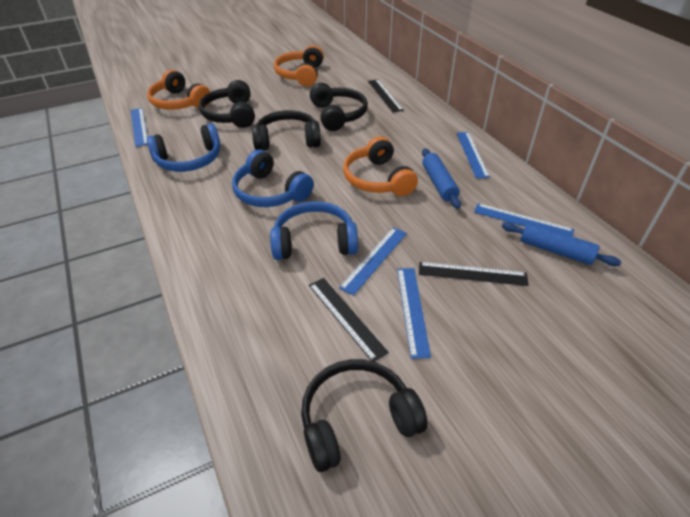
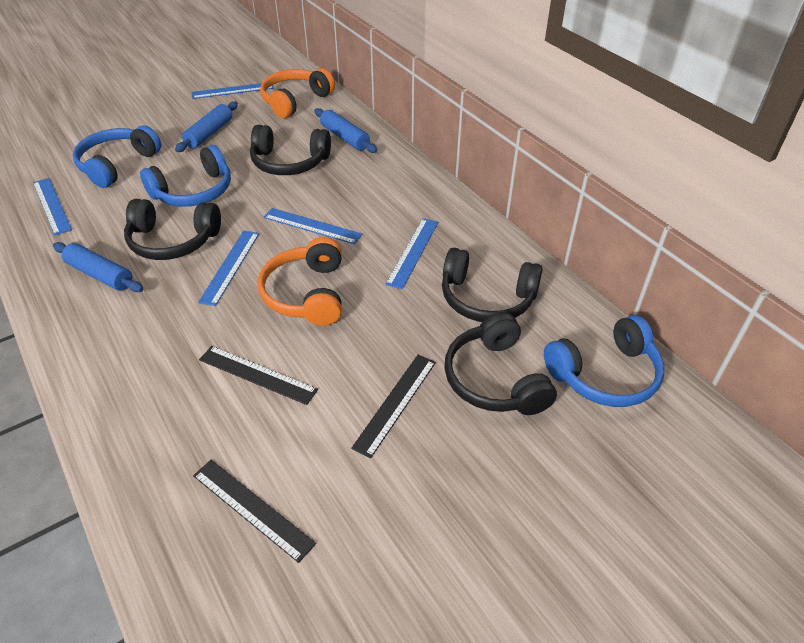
blue rolling pin: 2 -> 3
orange headphones: 3 -> 2

